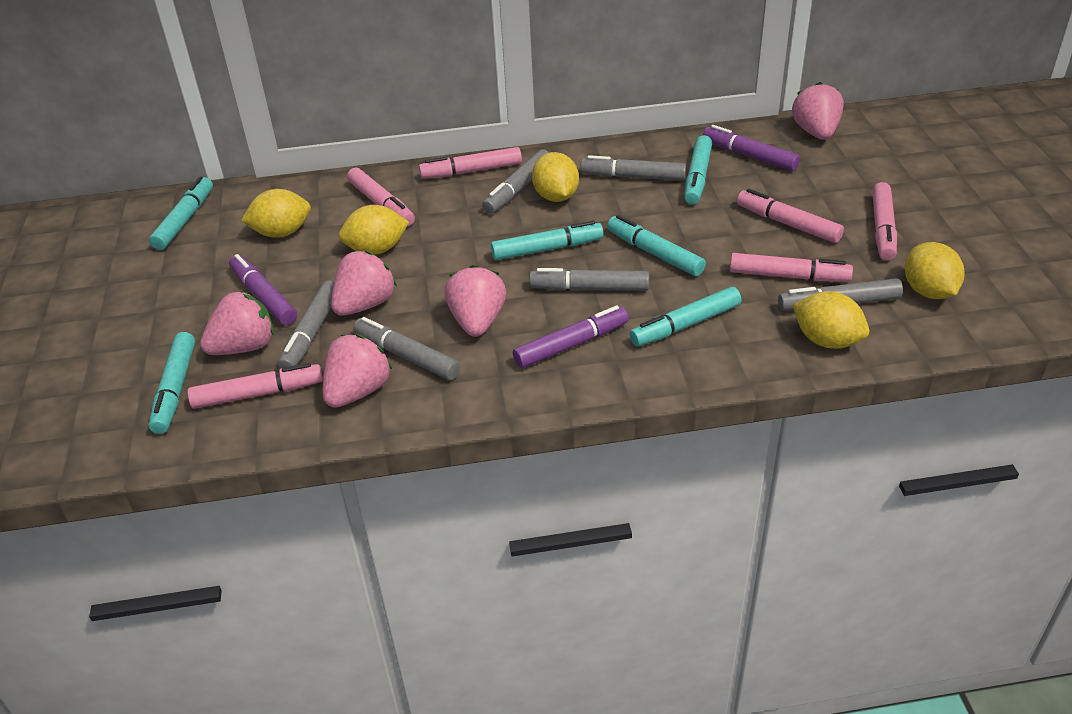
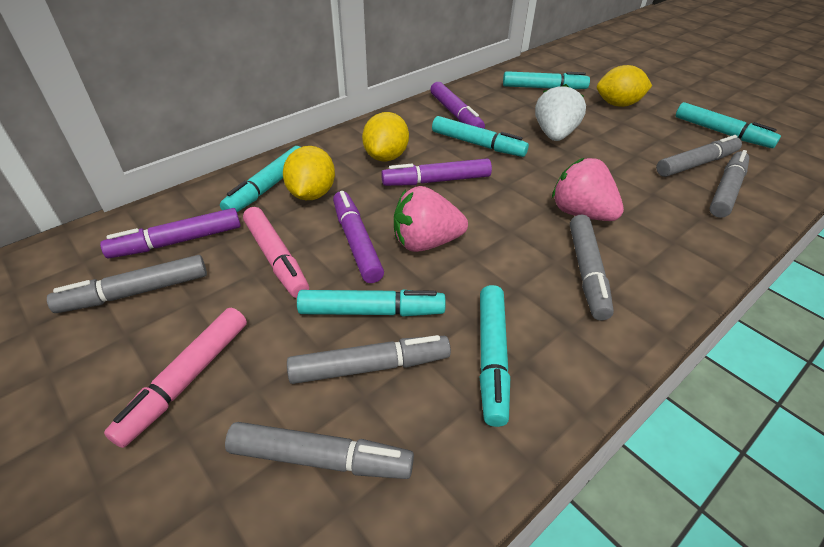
pink marker: 6 -> 2
pink strawberry: 5 -> 2
purple marker: 3 -> 4
white strawberry: 0 -> 1
yellow lemon: 5 -> 3

